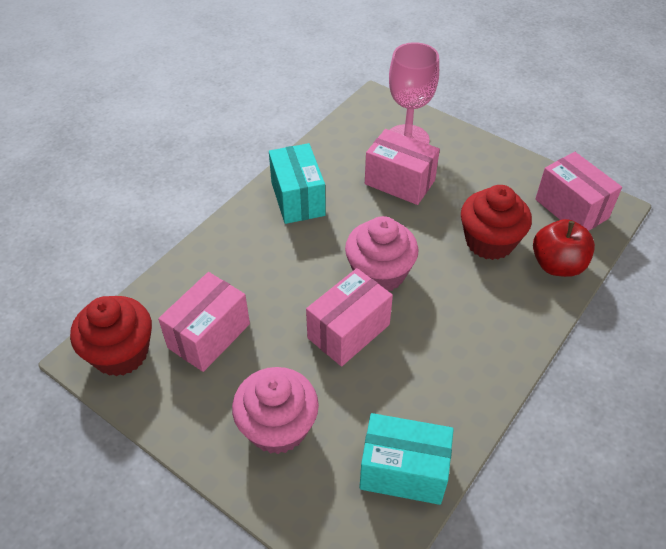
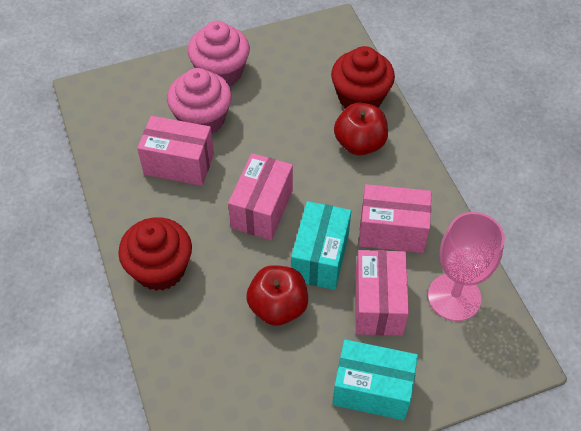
red apple: 1 -> 2

